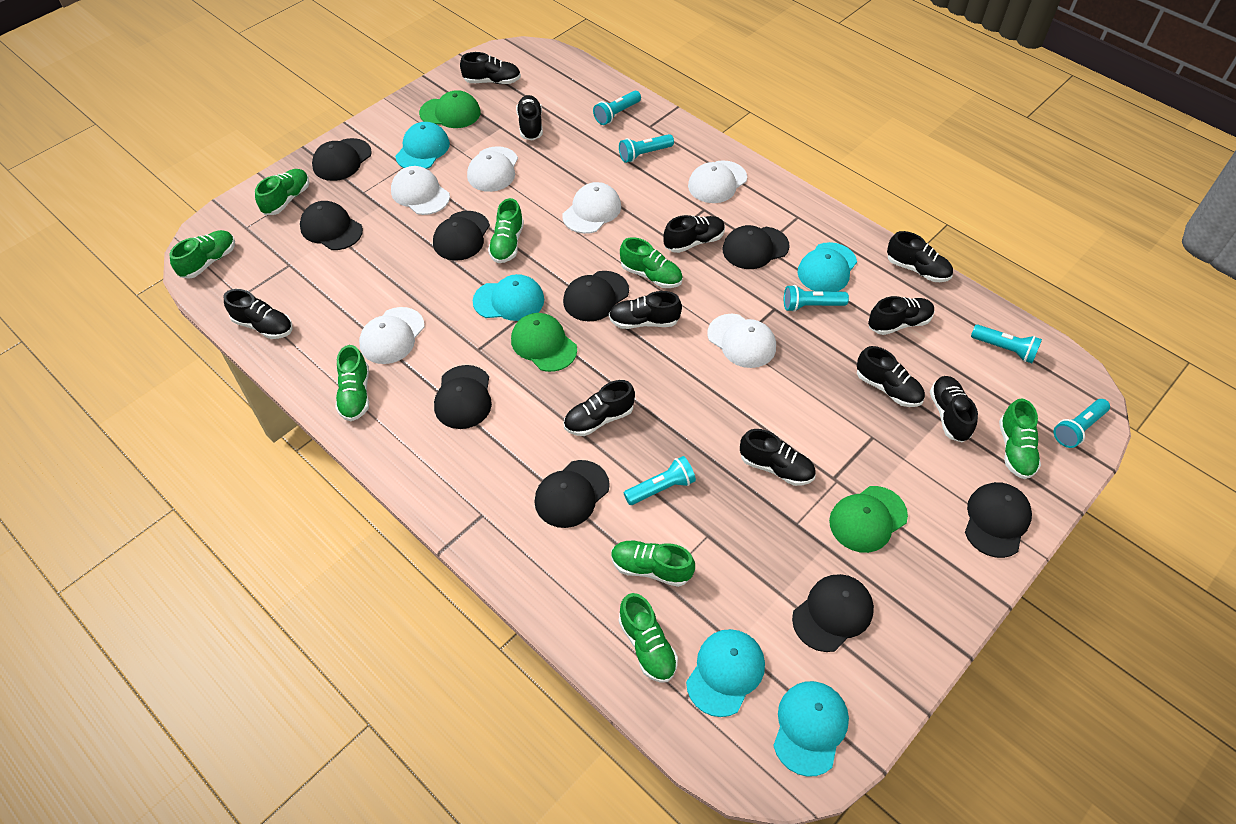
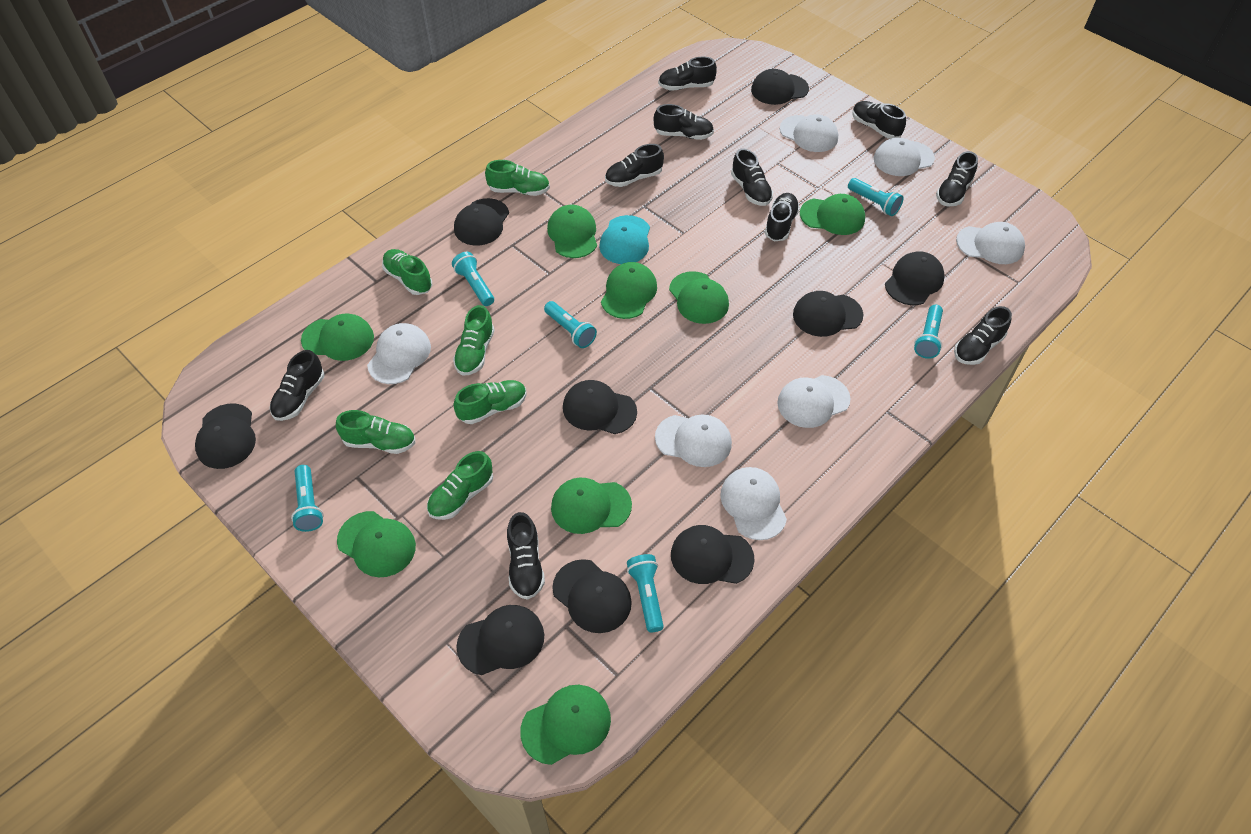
black shoe: 11 -> 10
green cap: 3 -> 8
green shoe: 8 -> 6
turquoise cap: 5 -> 1
white cap: 6 -> 7

